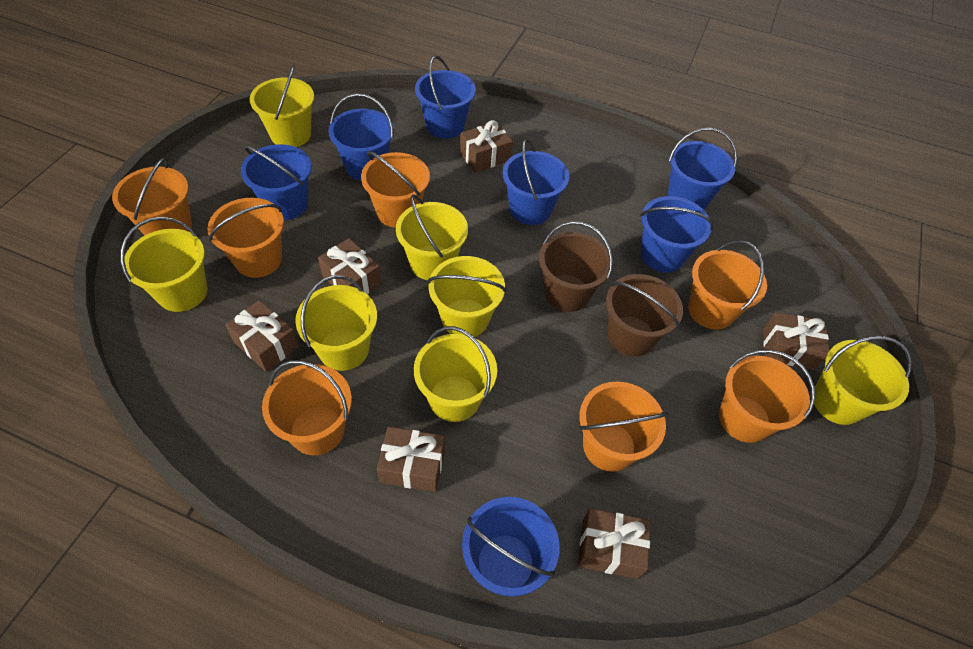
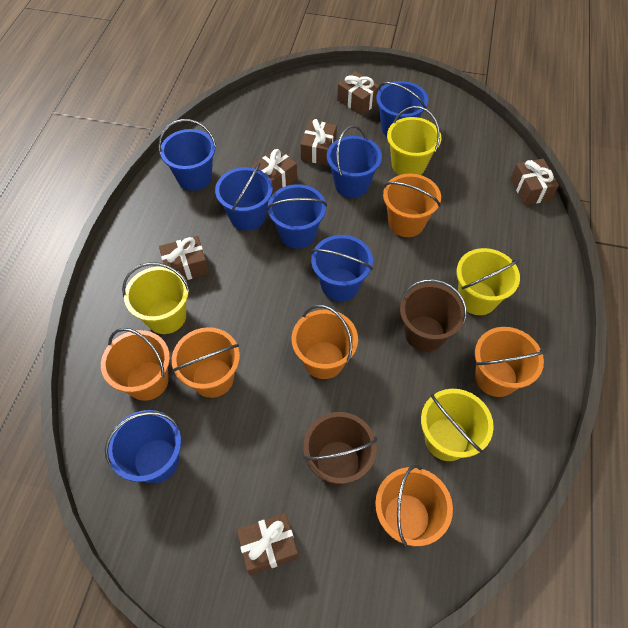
orange bucket: 7 -> 6
yellow bucket: 7 -> 4

